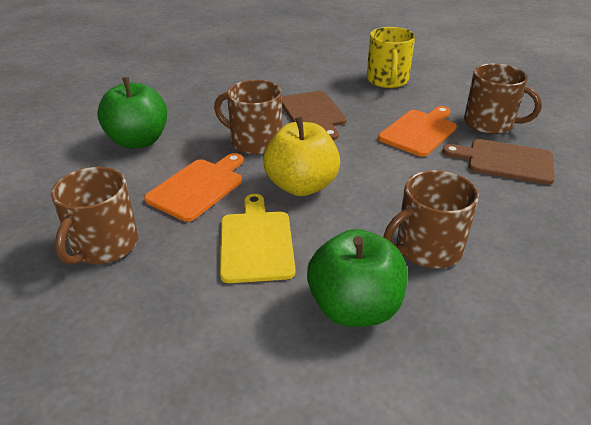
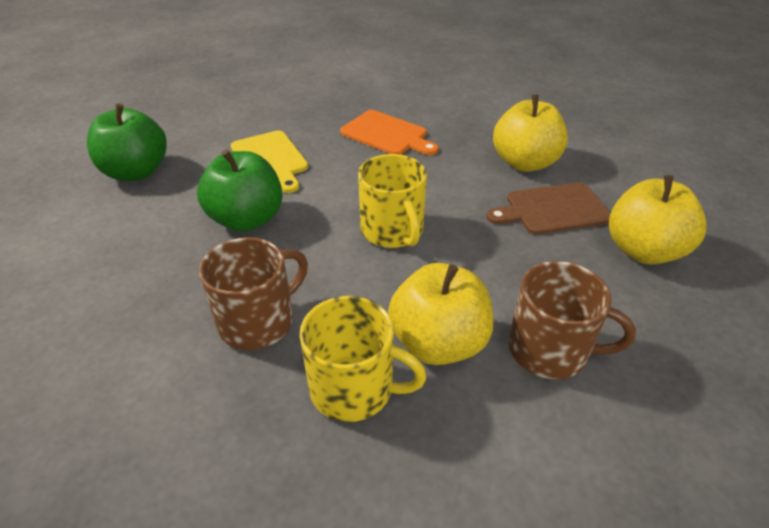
brown cutting board: 2 -> 1
brown mug: 4 -> 2
orange cutting board: 2 -> 1
yellow apple: 1 -> 3
yellow mug: 1 -> 2

